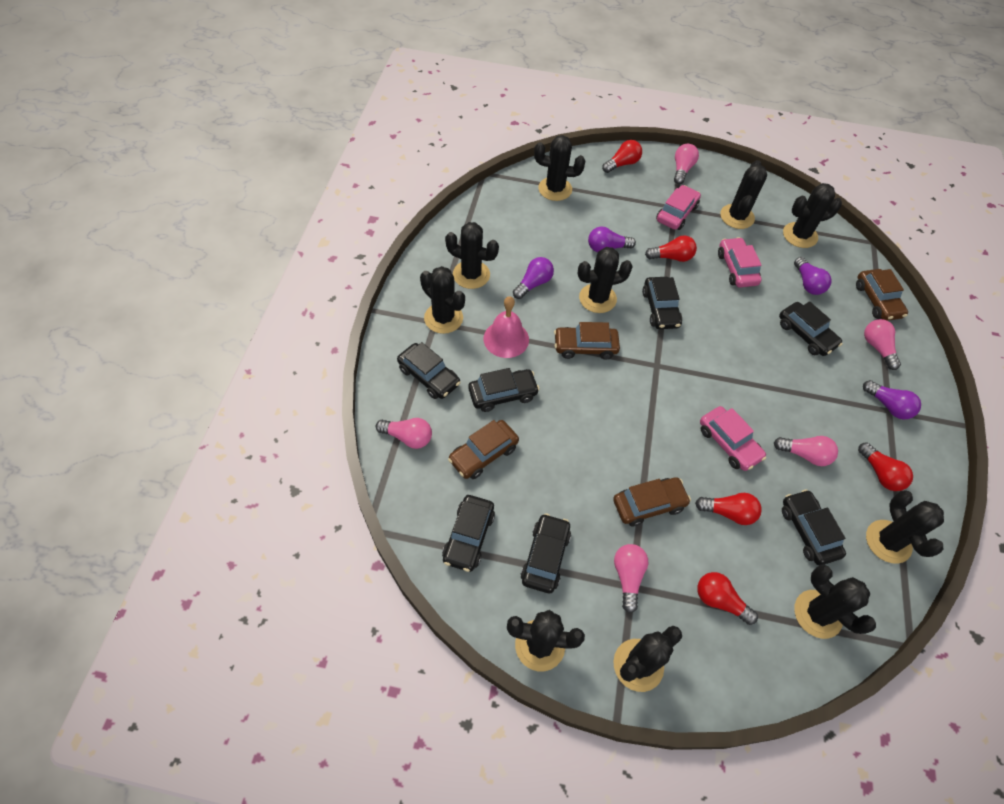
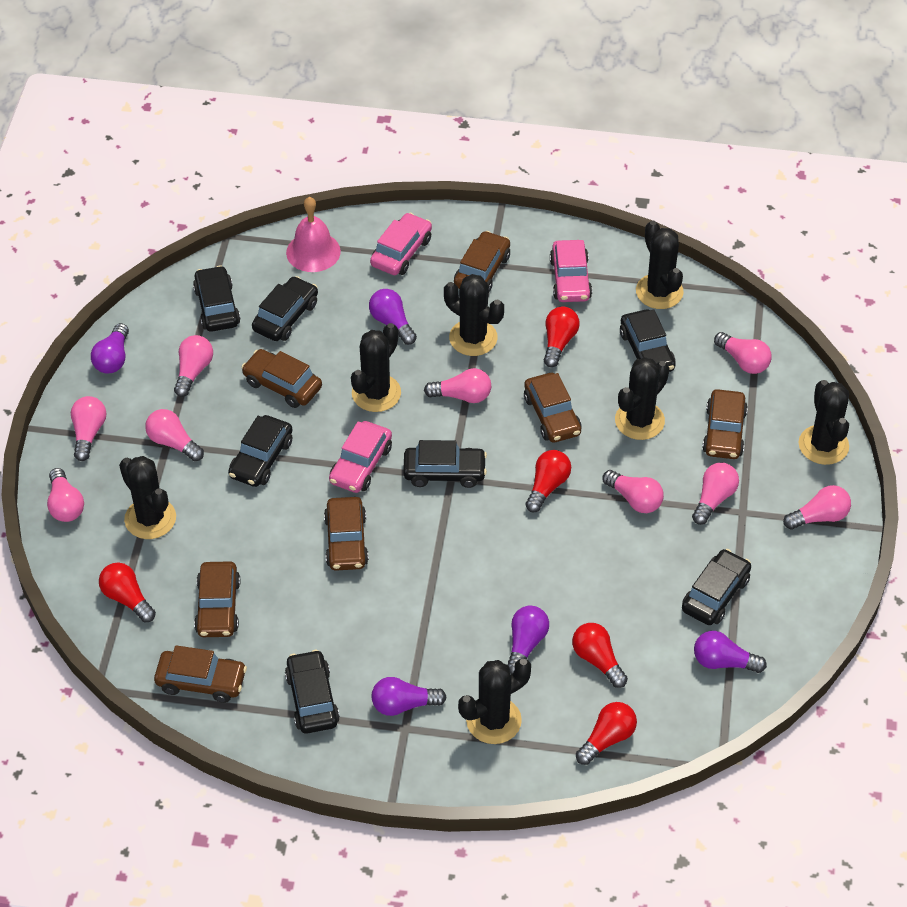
black cactus: 10 -> 7
brown car: 4 -> 7
pink light bulb: 5 -> 9
purple light bulb: 4 -> 5

